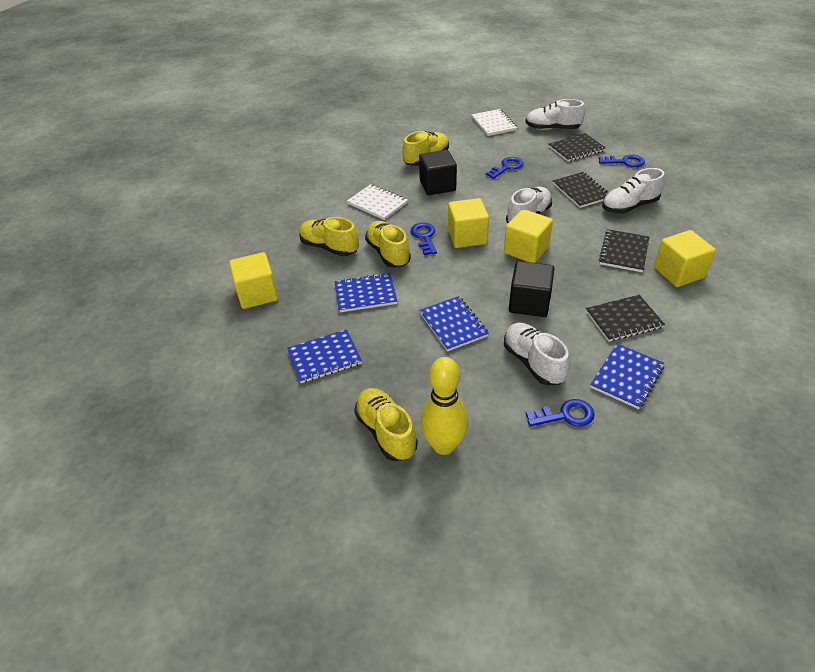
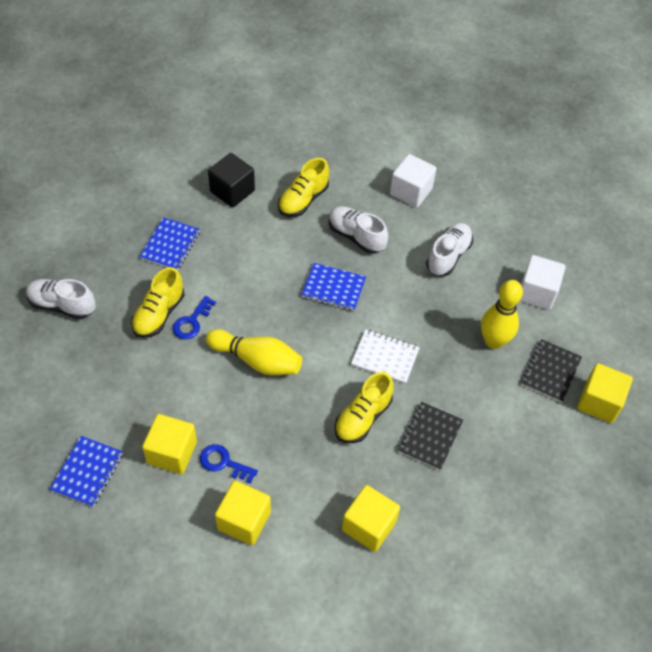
black cube: 2 -> 1
black notebook: 4 -> 2
blue key: 4 -> 2
blue notebook: 4 -> 3
white cube: 0 -> 2
white notebook: 2 -> 1
white shoe: 4 -> 3
yellow bowling pin: 1 -> 2
yellow shoe: 4 -> 3

